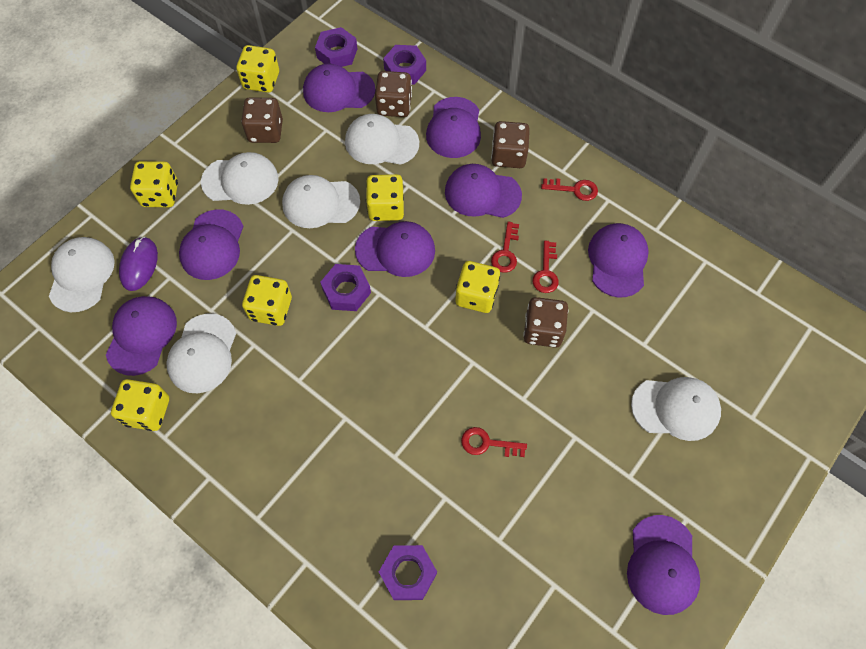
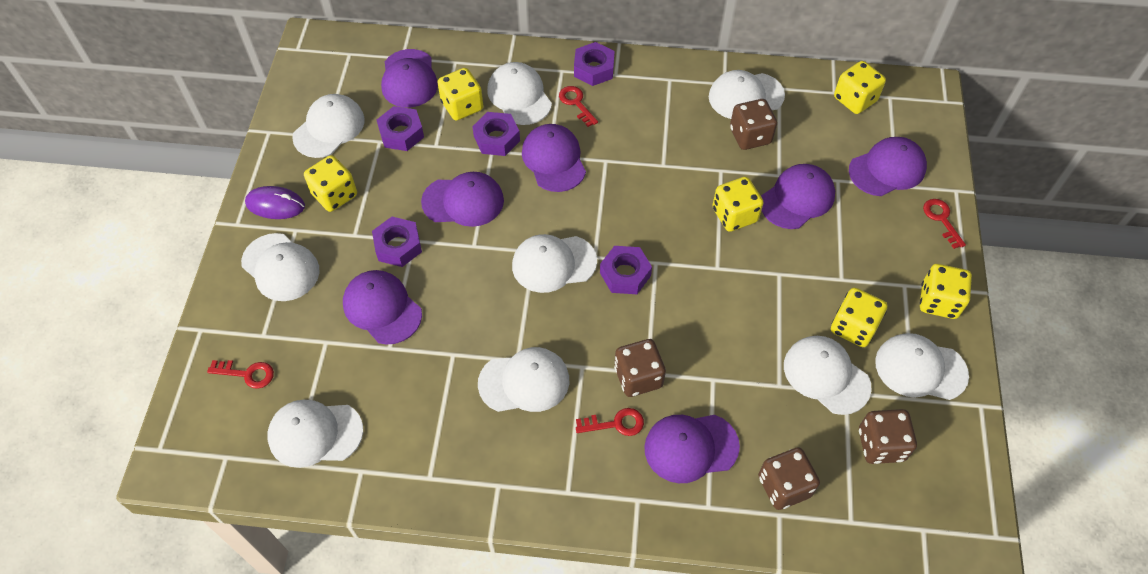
purple cap: 8 -> 7
purple nut: 4 -> 5
white cap: 6 -> 9

